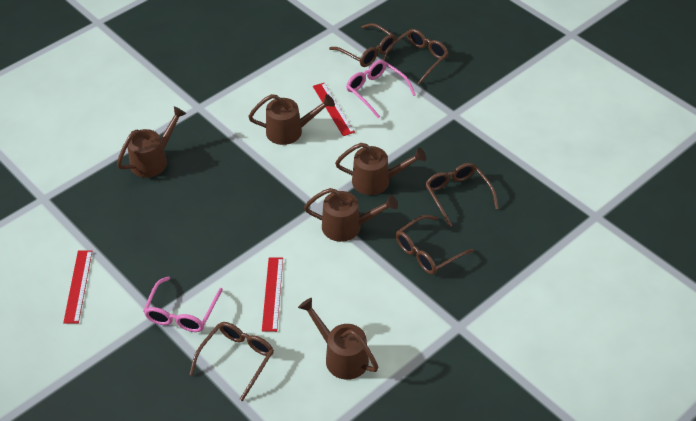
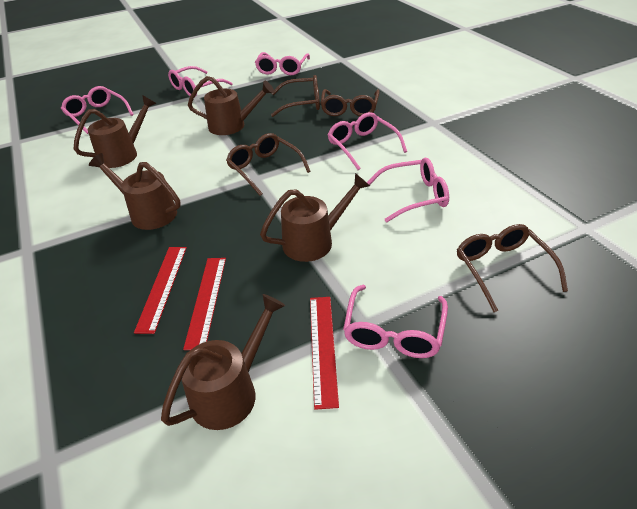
brown glasses: 5 -> 4
pink glasses: 2 -> 6

